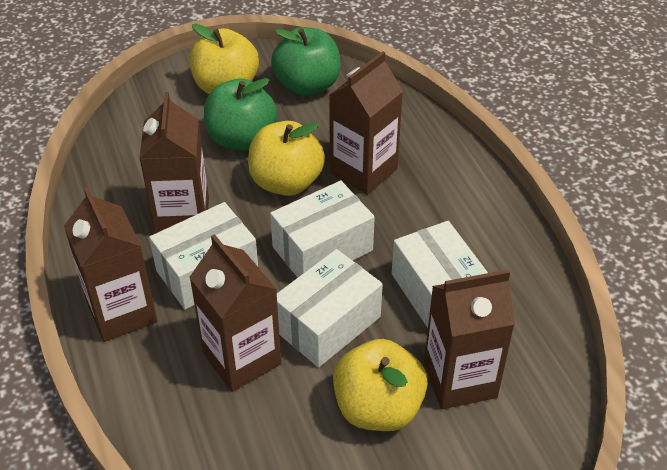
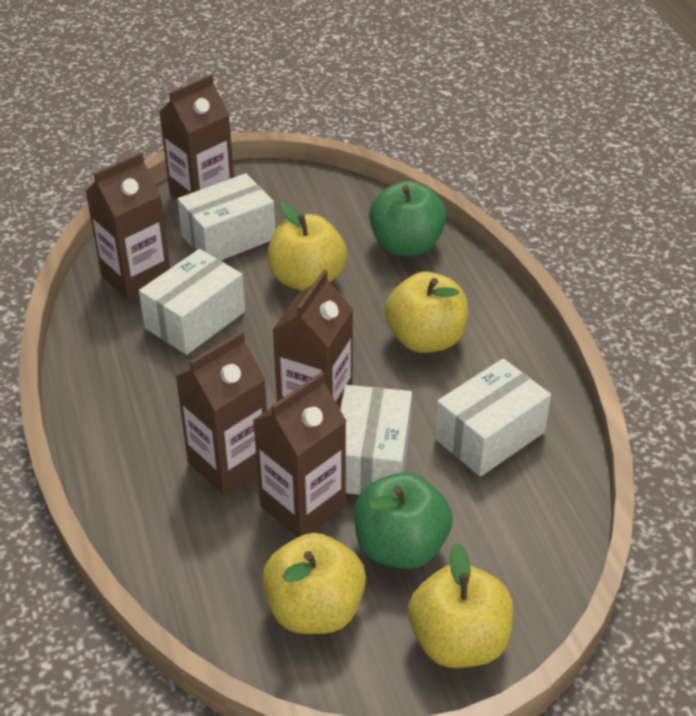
yellow apple: 3 -> 4

